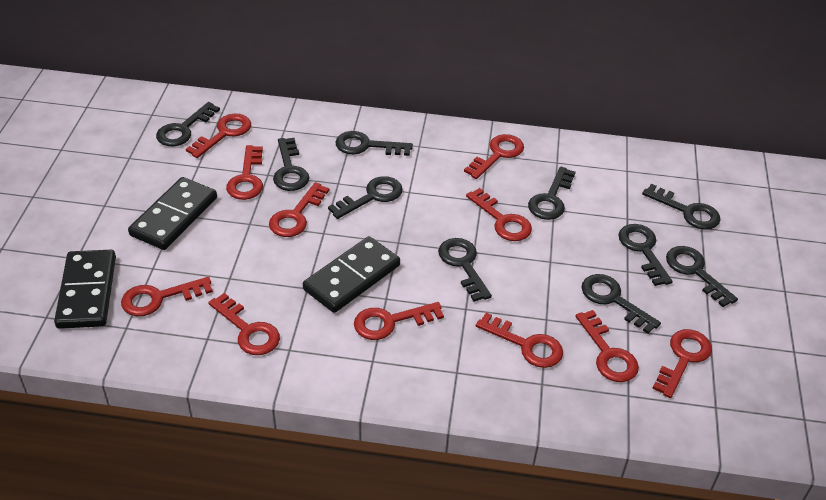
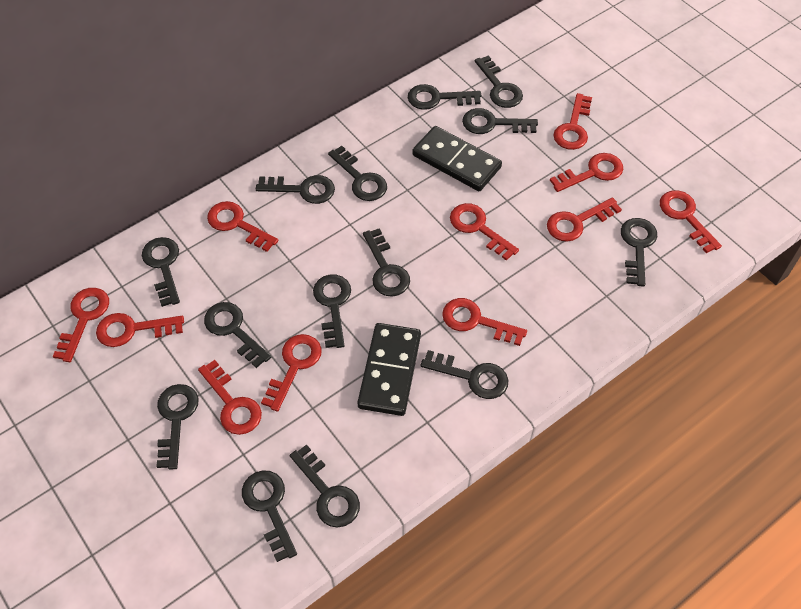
black domino: 3 -> 2
black key: 10 -> 14

